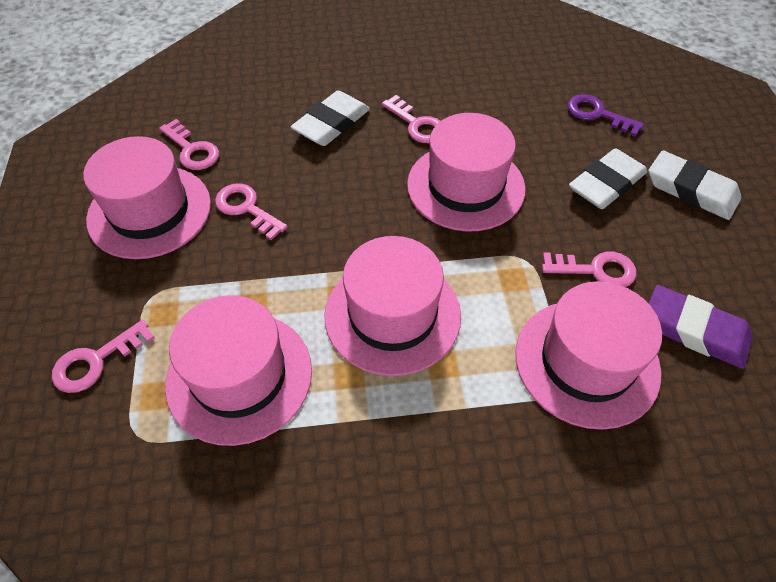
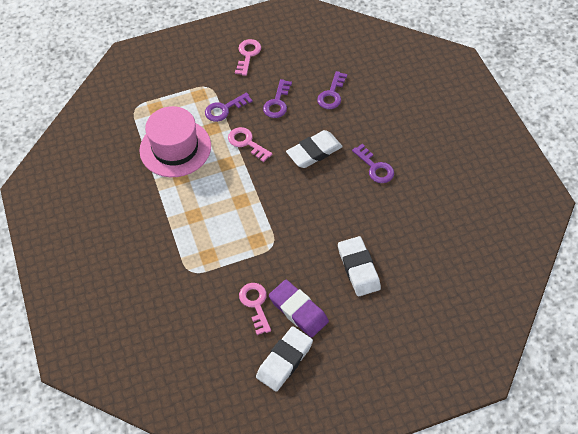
pink hat: 5 -> 1
pink key: 5 -> 3
purple key: 1 -> 4

